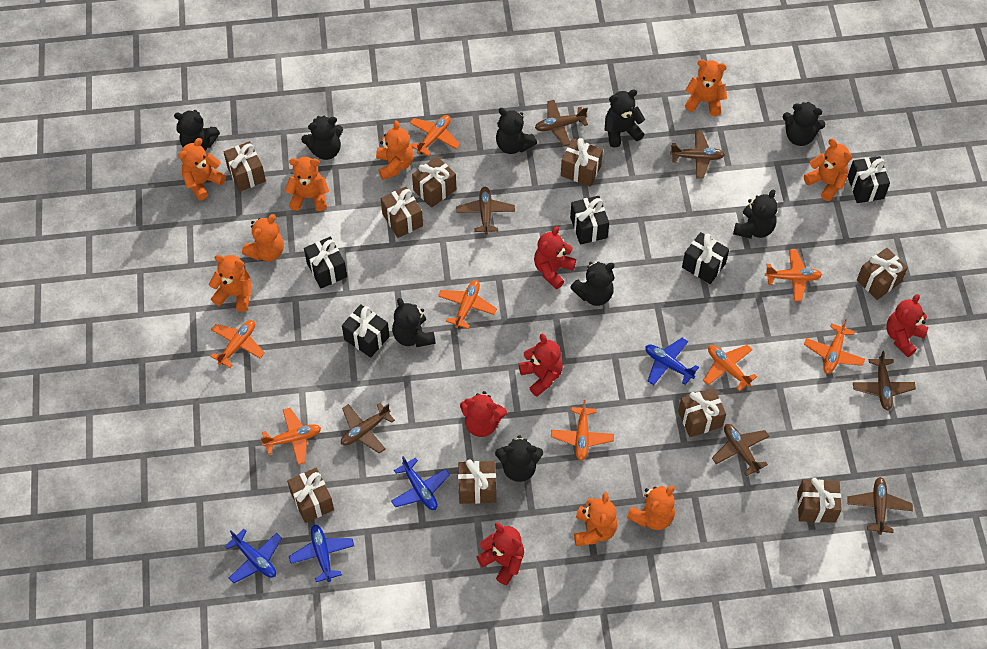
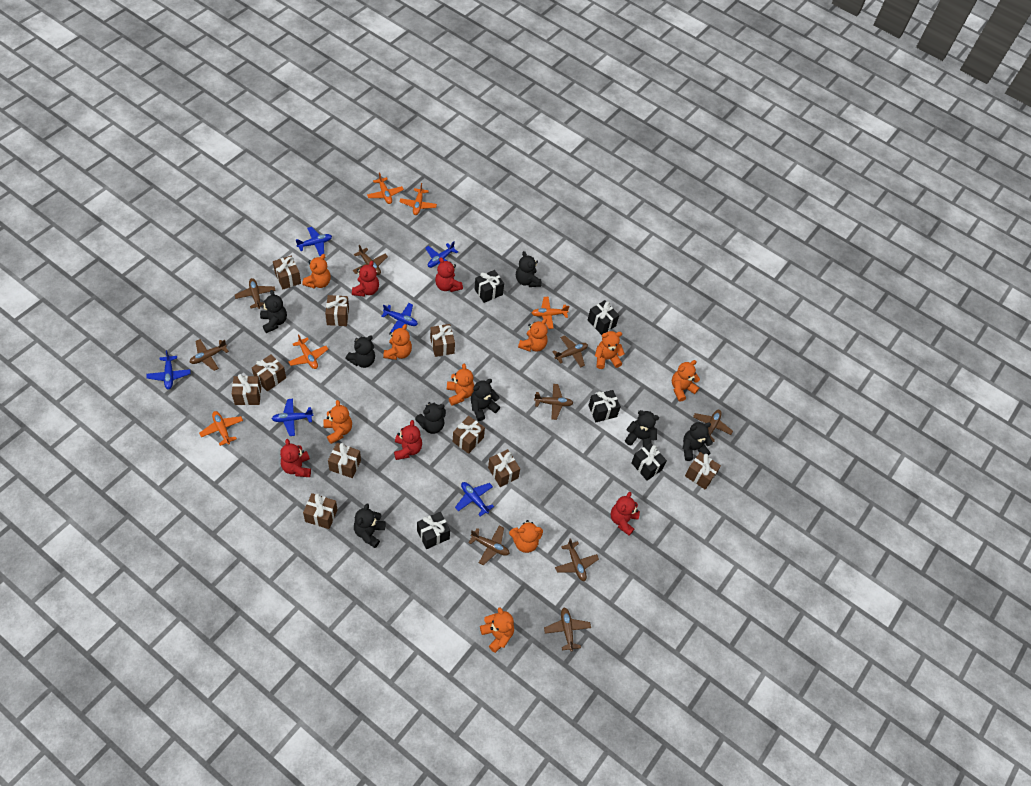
black teddy bear: 9 -> 8
blue plane: 4 -> 6
brown gift: 9 -> 10
brown plane: 7 -> 9
orange plane: 8 -> 5

